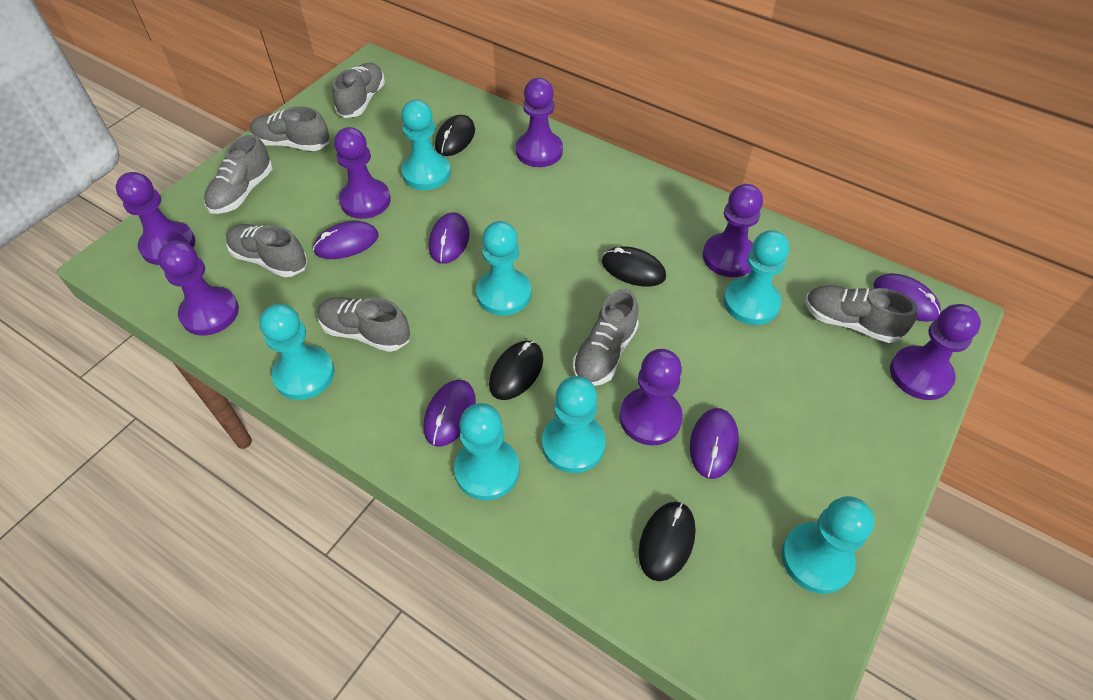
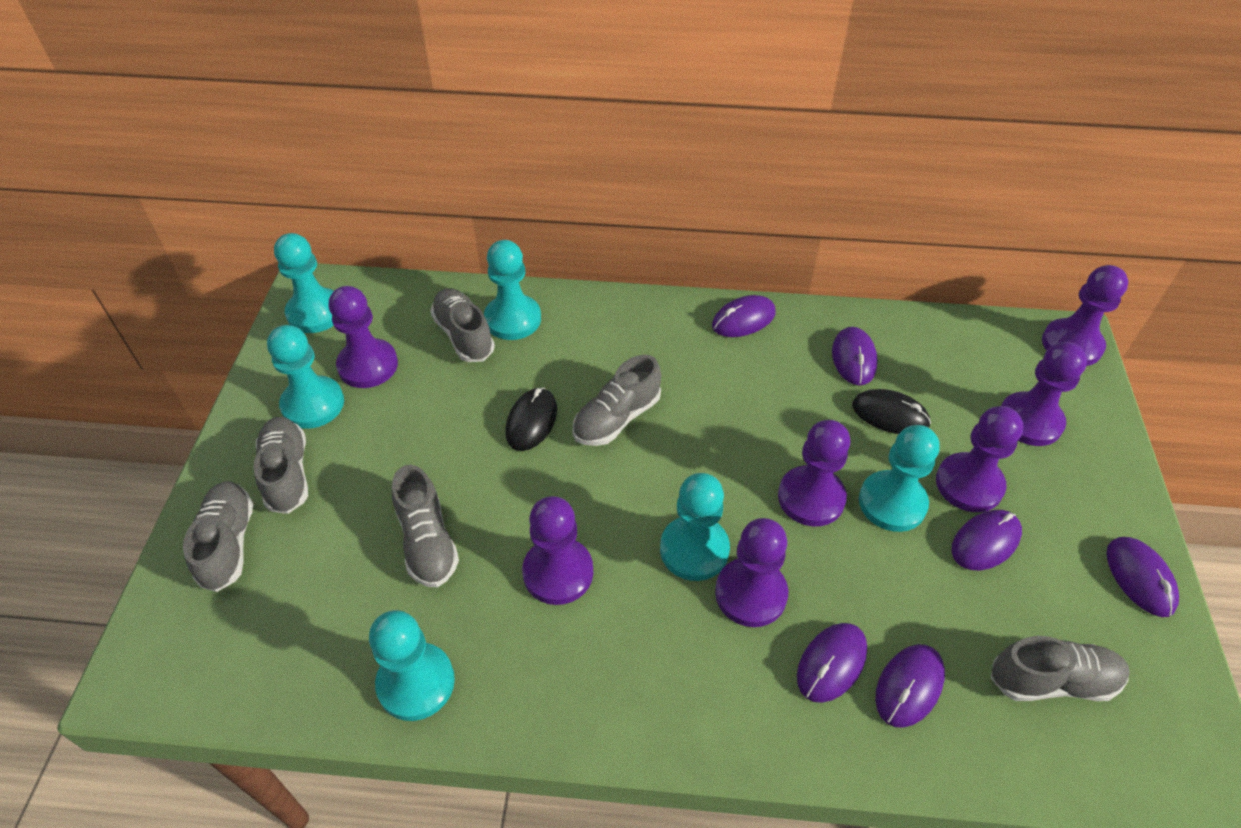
black mouse: 4 -> 2
grey shoe: 7 -> 6
purple mouse: 5 -> 6
turquoise pawn: 7 -> 6

